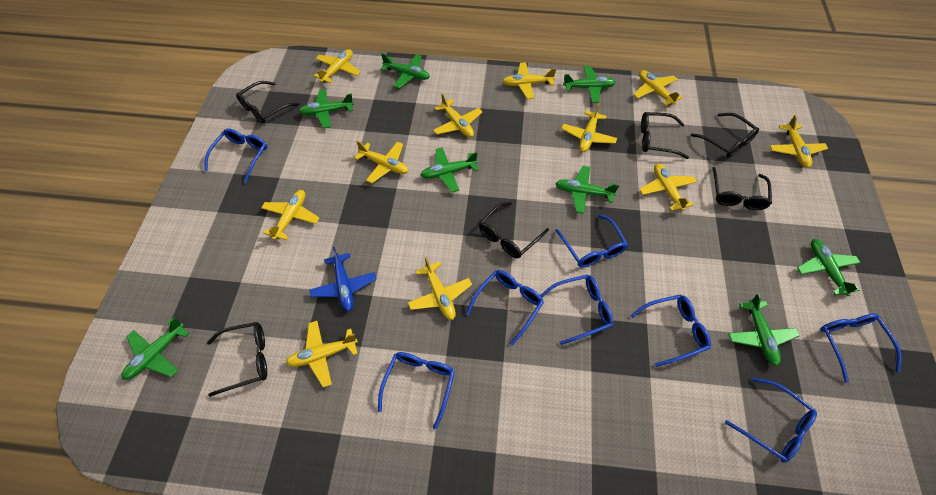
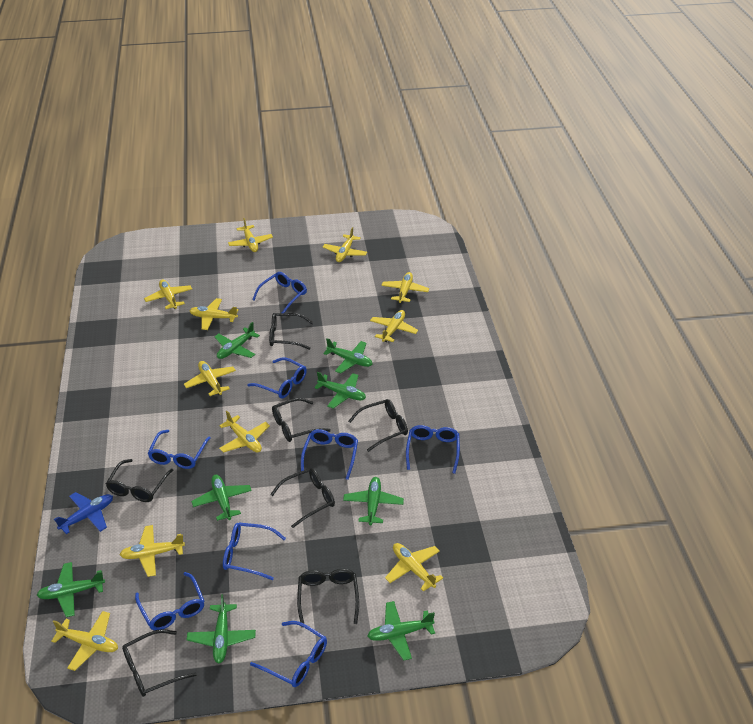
black glasses: 6 -> 7

